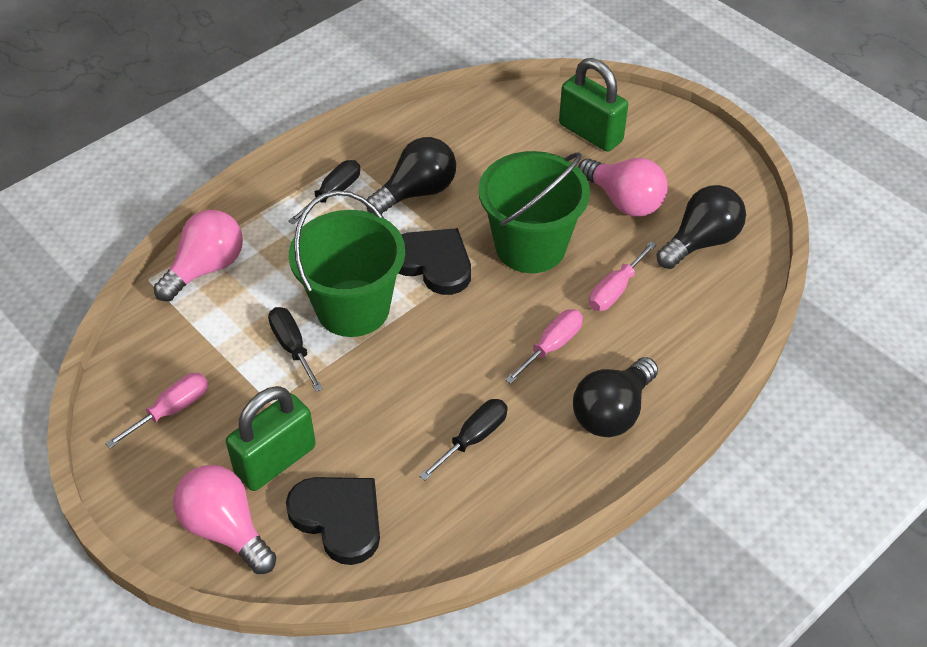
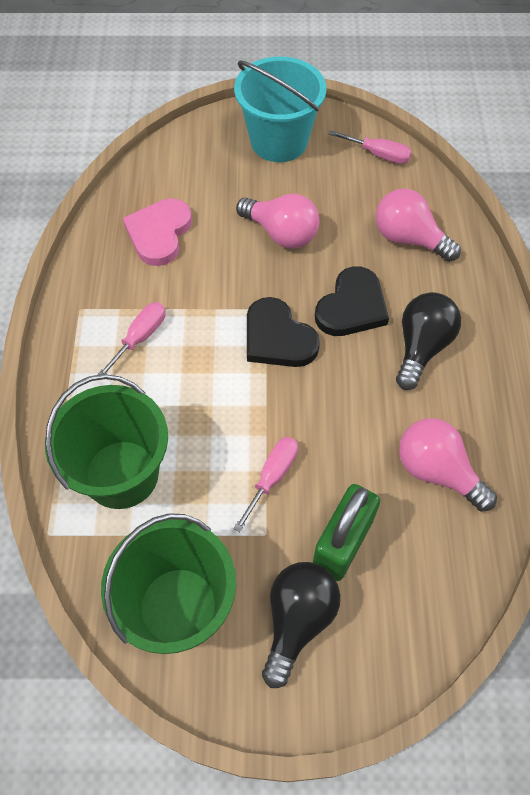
black light bulb: 3 -> 2
black screwdriver: 3 -> 0
green padlock: 2 -> 1
pink heart: 0 -> 1
turquoise bucket: 0 -> 1

